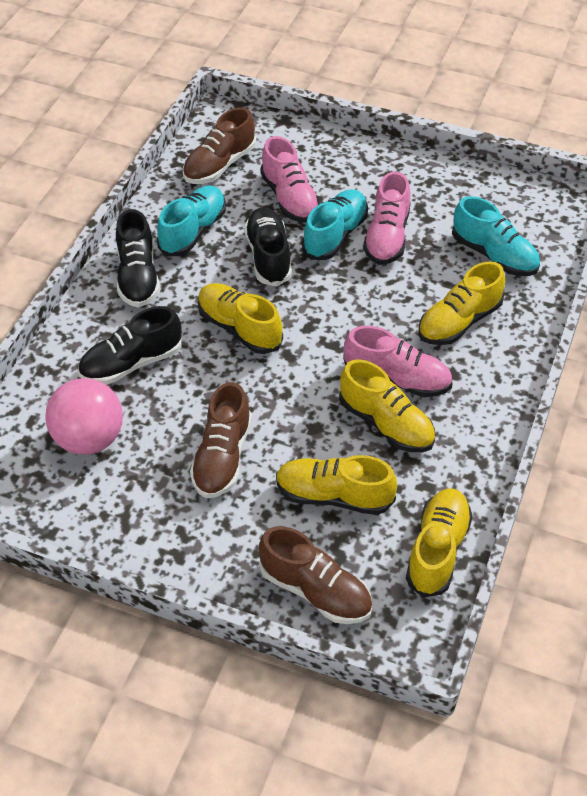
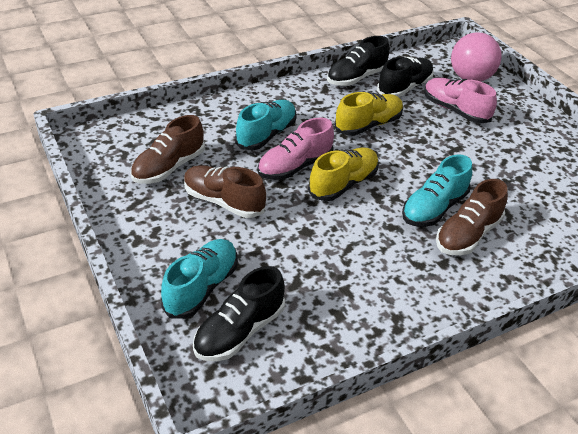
pink shoe: 3 -> 2
yellow shoe: 5 -> 2

